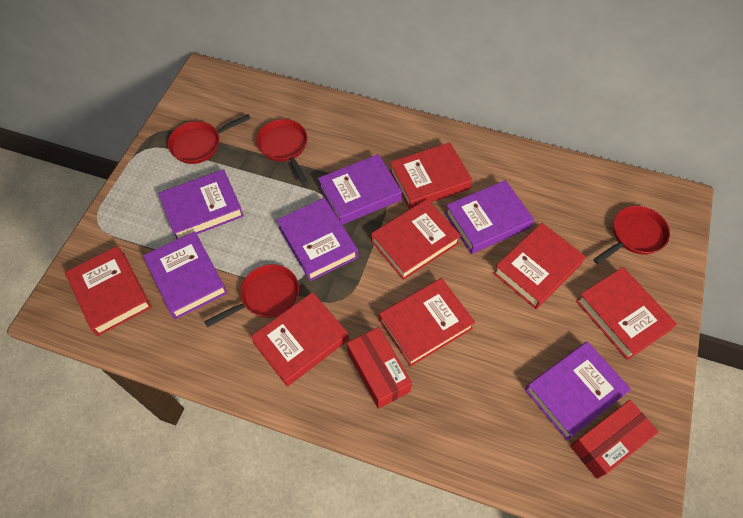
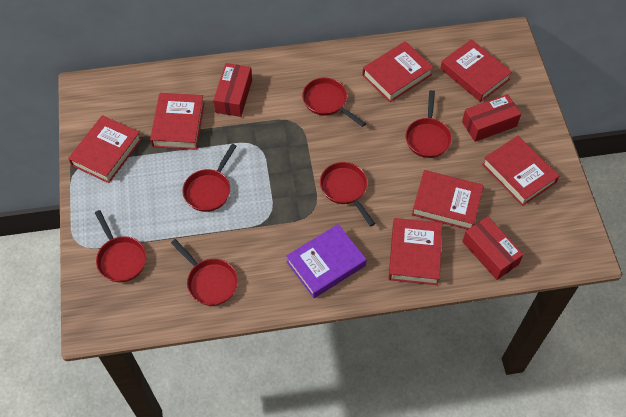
purple book: 6 -> 1
red box: 2 -> 3
red pan: 4 -> 6

